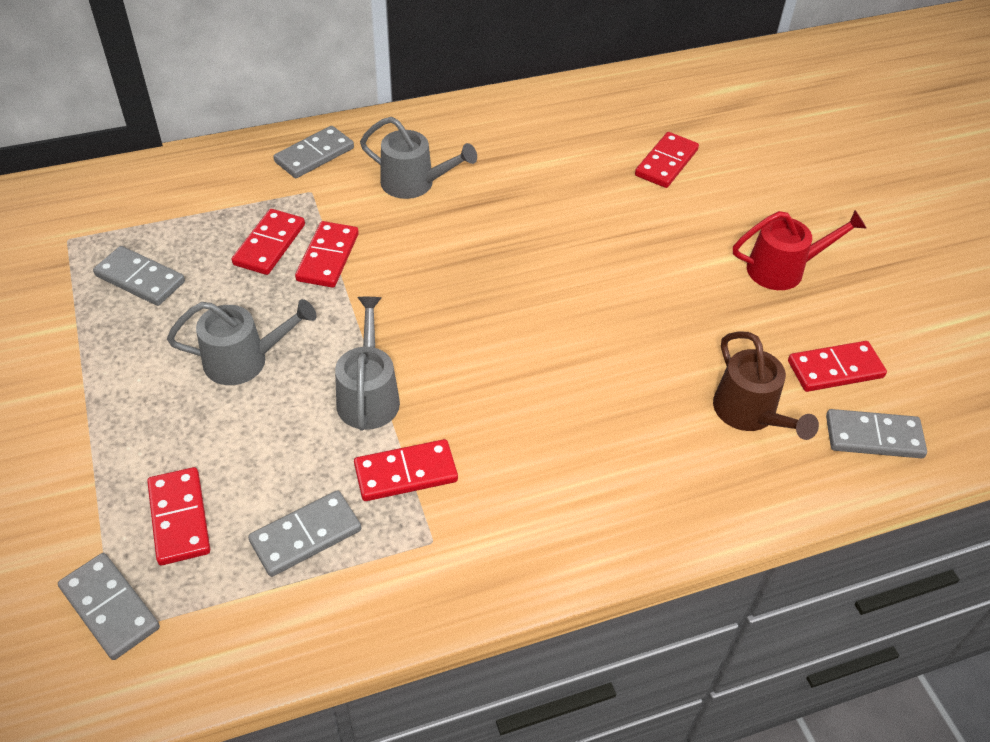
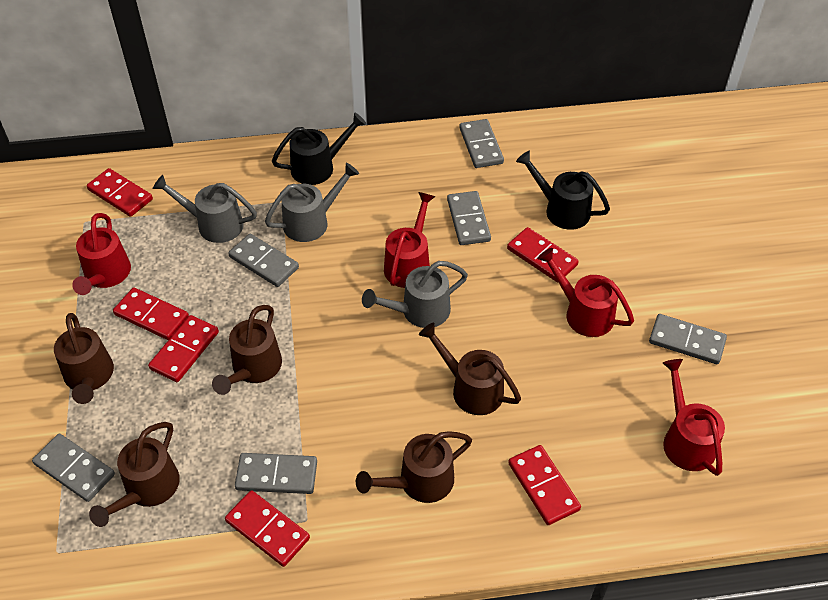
black watering can: 0 -> 2
brown watering can: 1 -> 5
grey domino: 5 -> 6
red watering can: 1 -> 4

